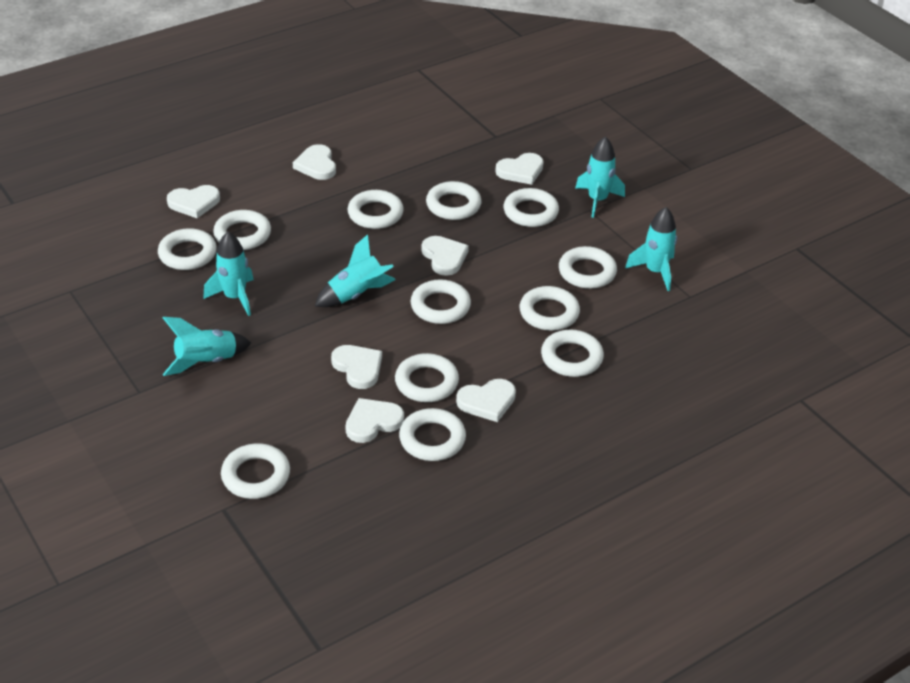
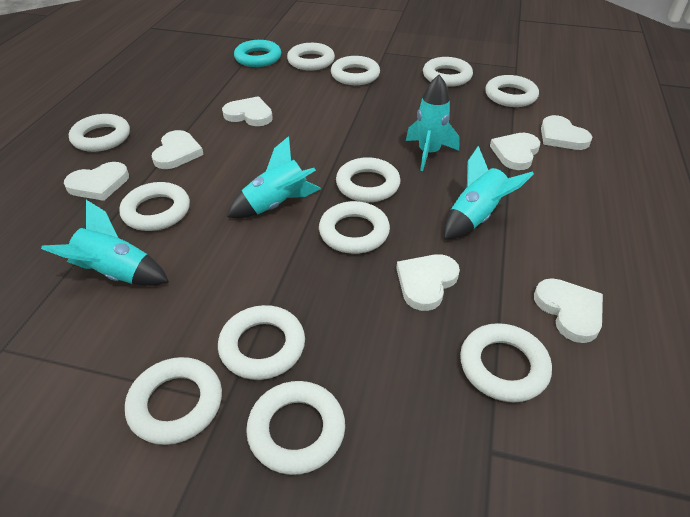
turquoise ring: 0 -> 1
turquoise rocket: 5 -> 4

